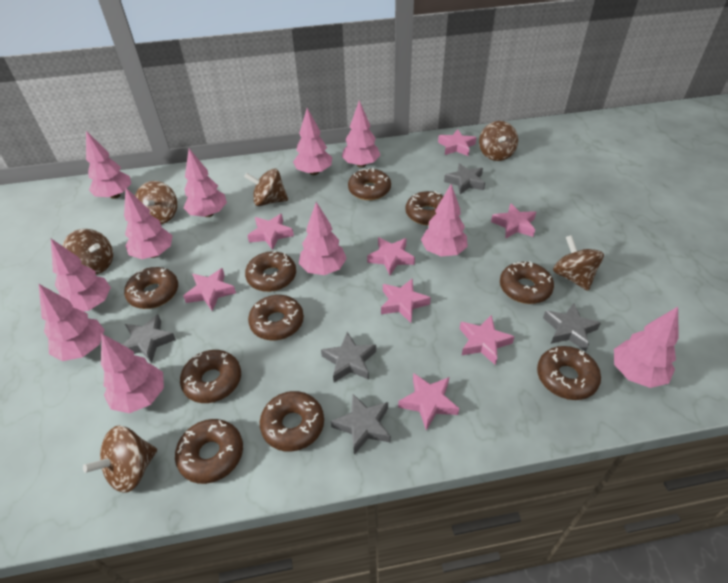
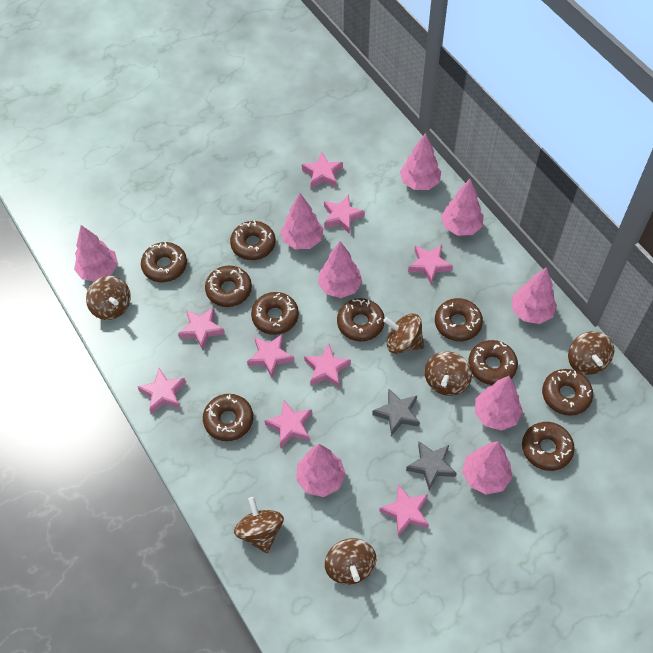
grey star: 5 -> 2
pink star: 8 -> 9
pink tree: 11 -> 9

